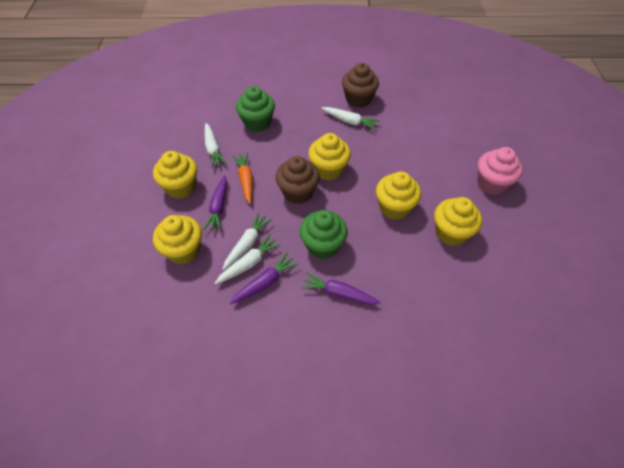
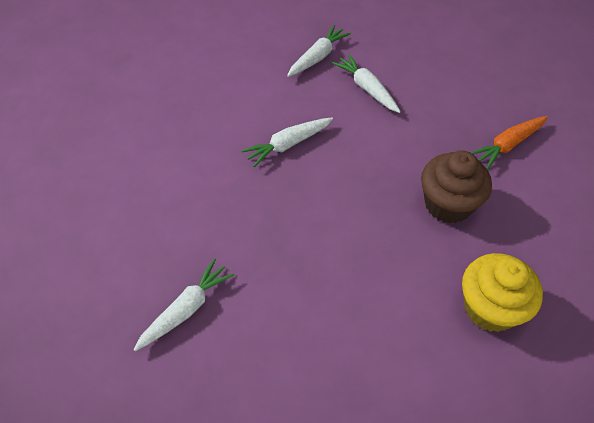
brown cupcake: 2 -> 1
green cupcake: 2 -> 0
pink cupcake: 1 -> 0
purple carrot: 3 -> 0
yellow cupcake: 5 -> 1

